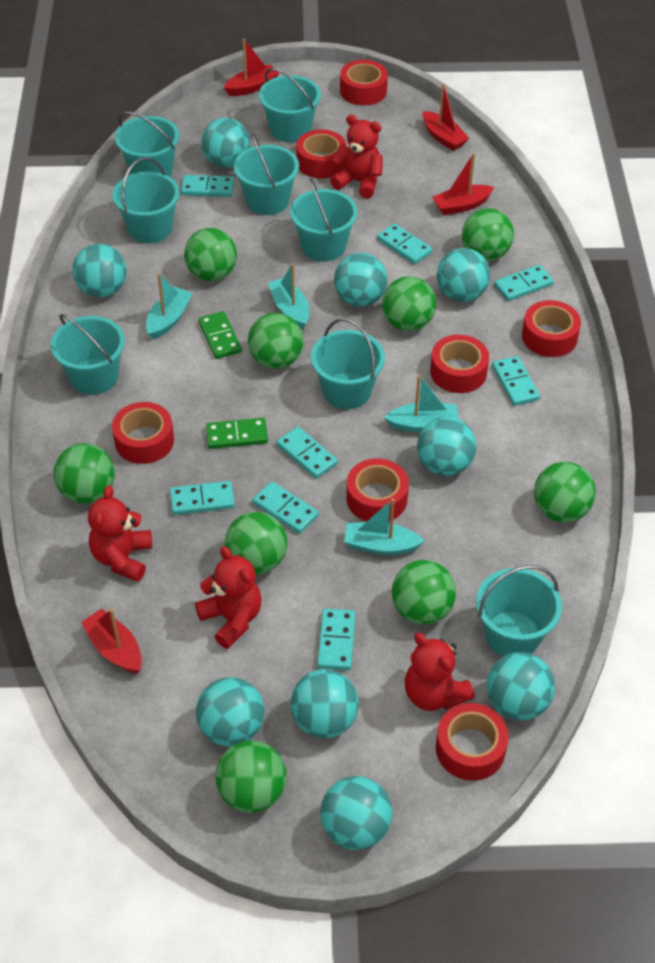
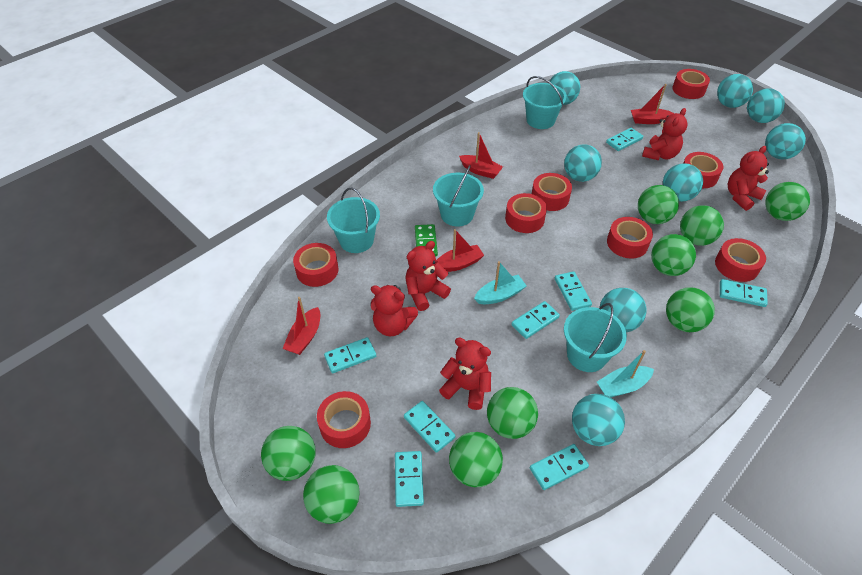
green domino: 2 -> 1
red tape: 7 -> 8
red teddy bear: 4 -> 5
turquoise ball: 9 -> 8
turquoise boat: 4 -> 2
turquoise bucket: 8 -> 4

